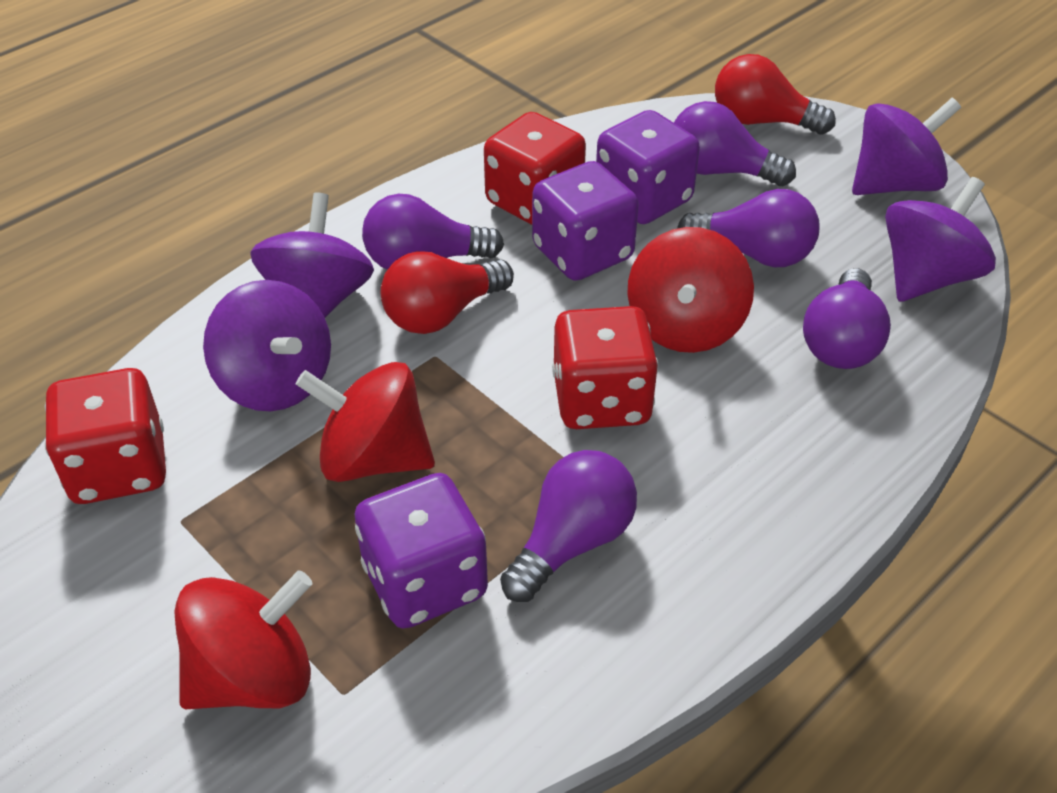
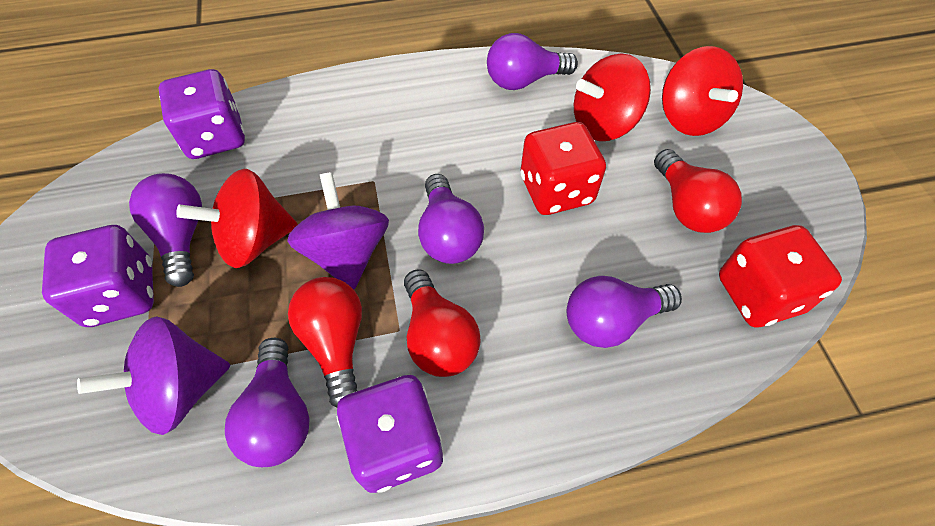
purple spinning top: 4 -> 2
red dice: 3 -> 2
red light bulb: 2 -> 3

